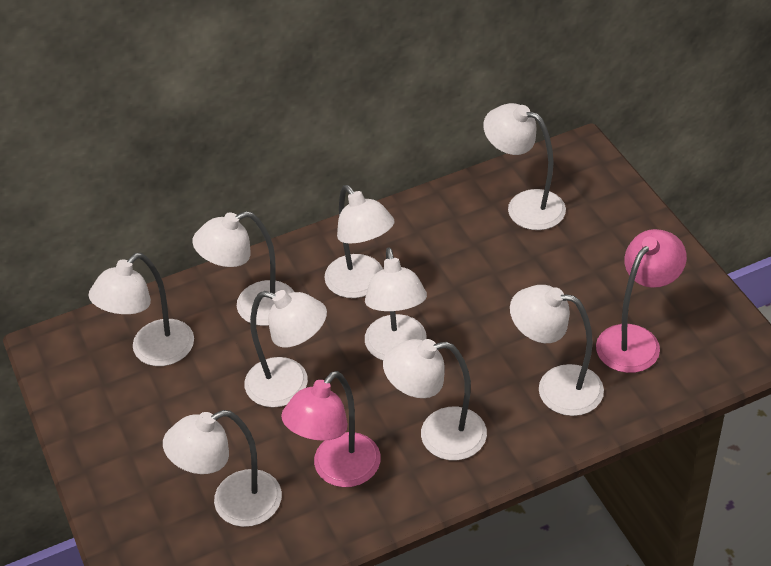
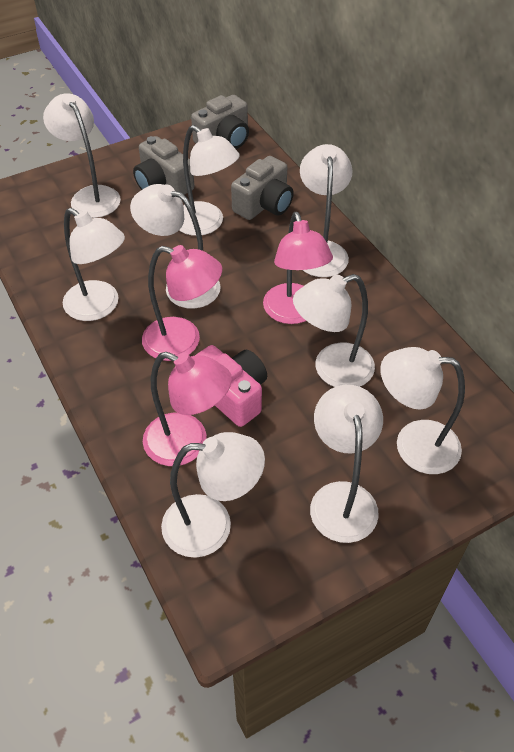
grey camera: 0 -> 3
pink camera: 0 -> 1
pink lamp: 2 -> 3

